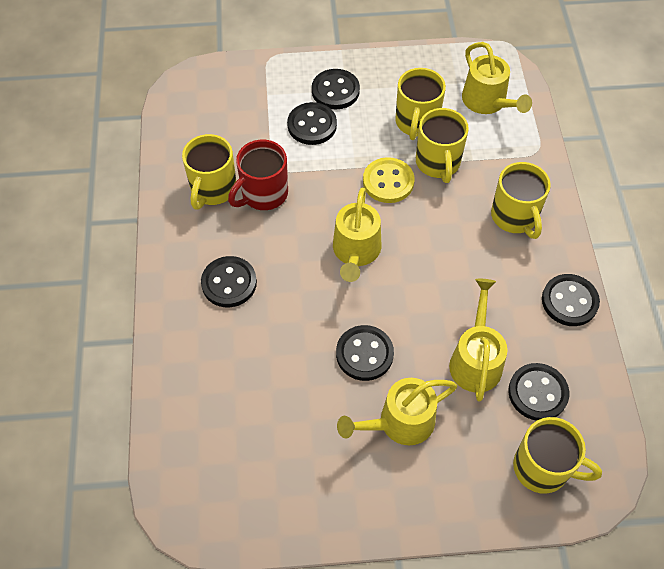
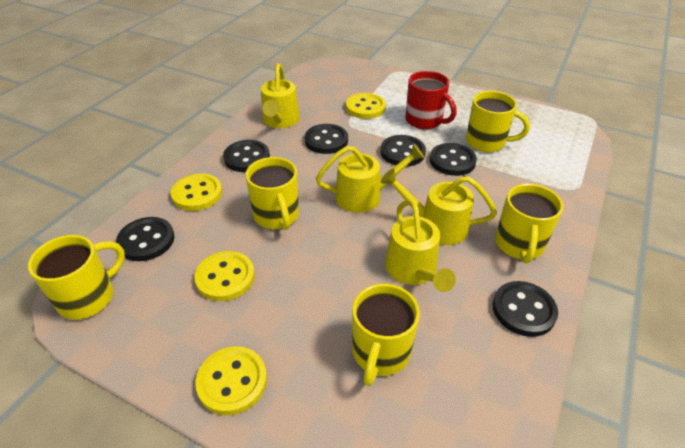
yellow button: 1 -> 4

